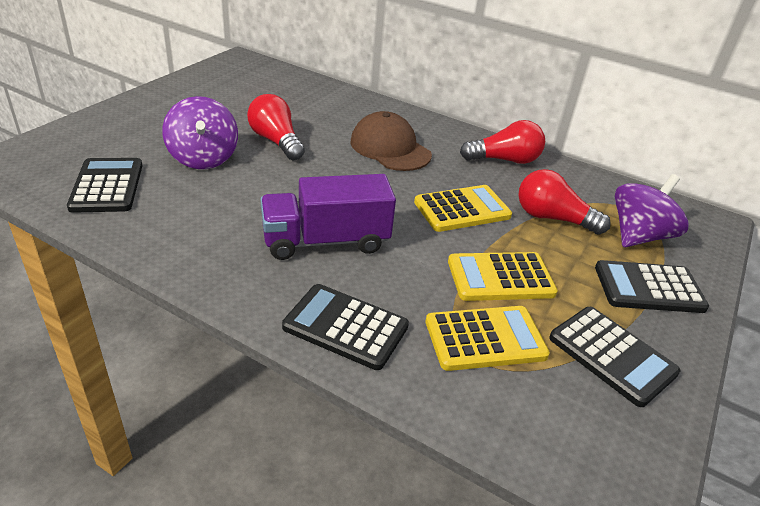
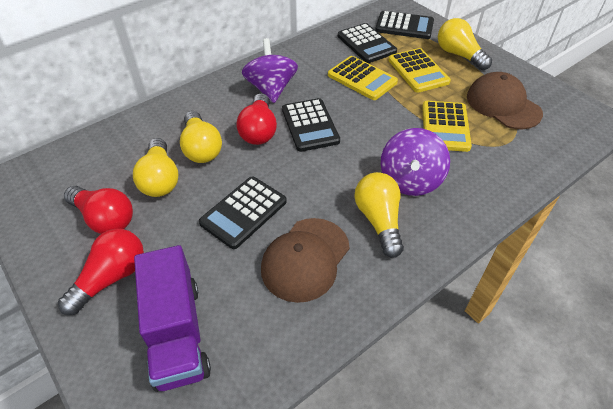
brown cap: 1 -> 2
yellow light bulb: 0 -> 4

